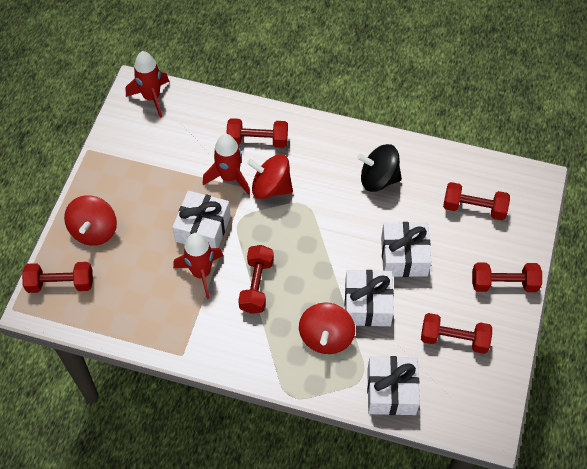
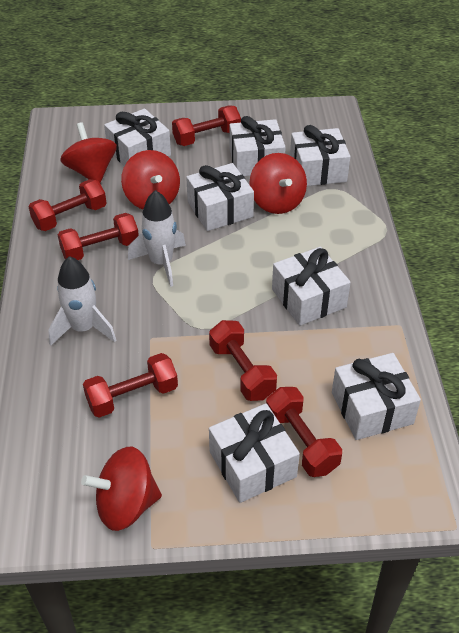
black spinning top: 1 -> 0
red rocket: 3 -> 0
red spinning top: 3 -> 4
white gift: 4 -> 7
white rocket: 0 -> 2

